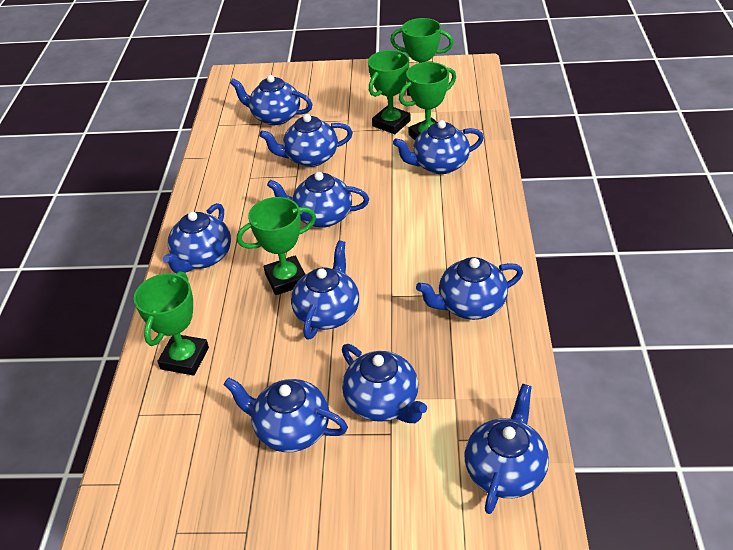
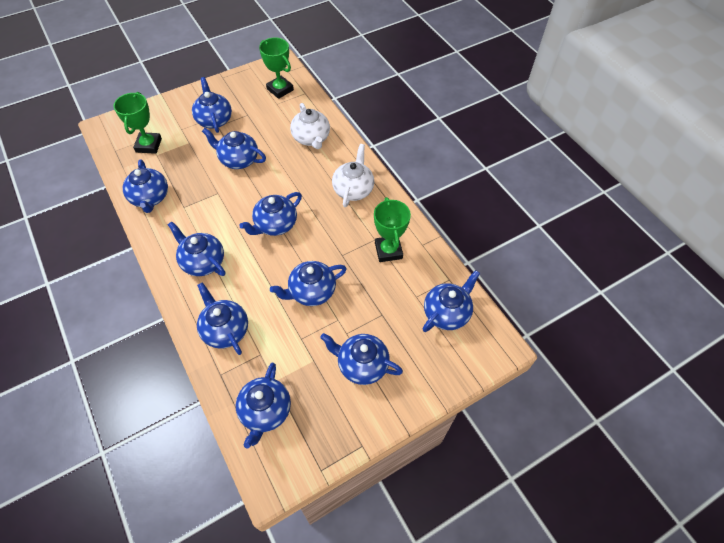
green trophy: 5 -> 3
white teapot: 0 -> 2

